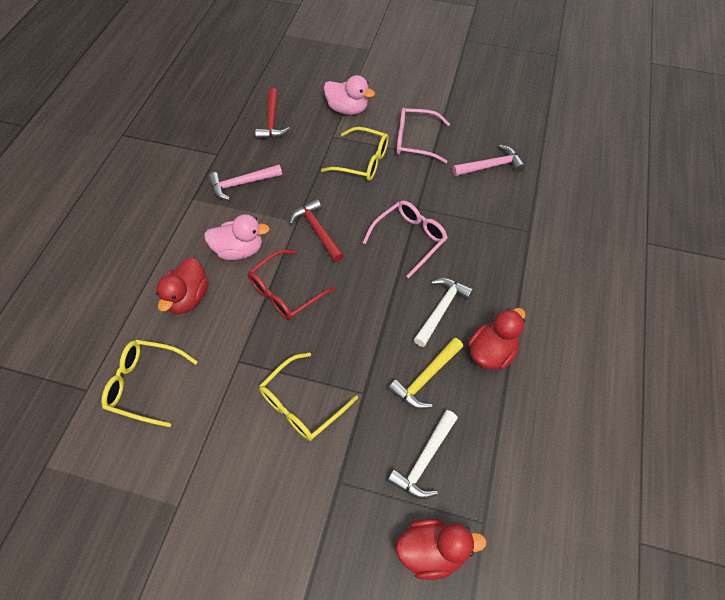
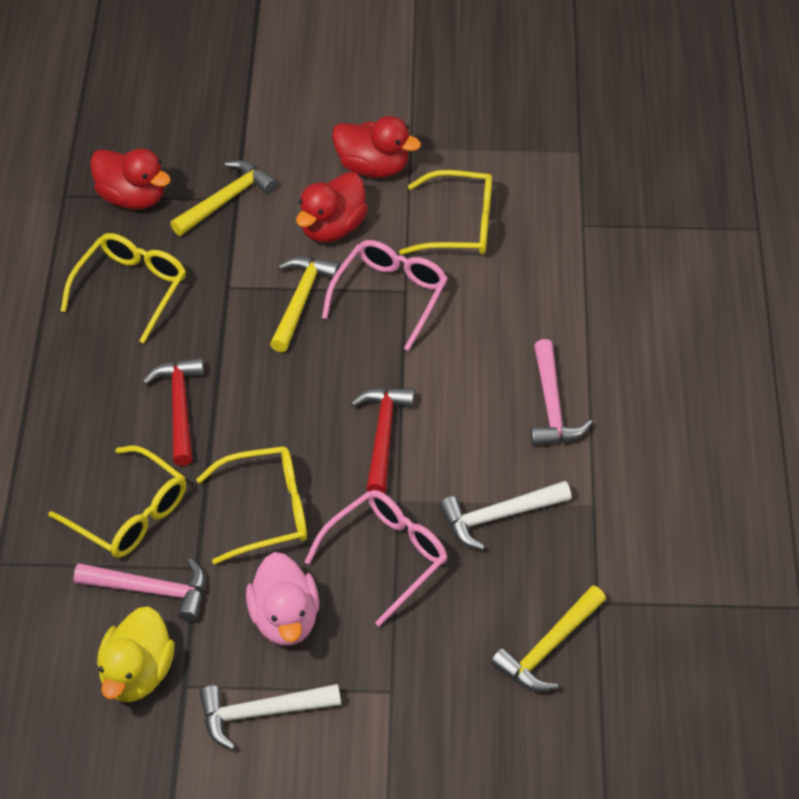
pink duck: 2 -> 1
red glasses: 1 -> 0
yellow duck: 0 -> 1
yellow glasses: 3 -> 4
yellow hammer: 1 -> 3

